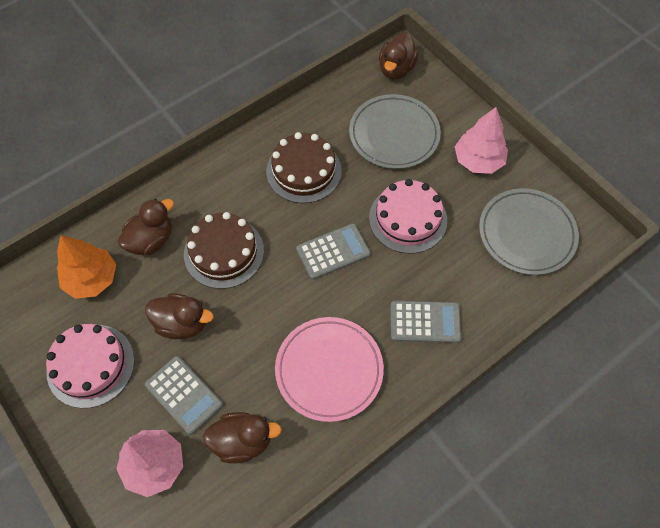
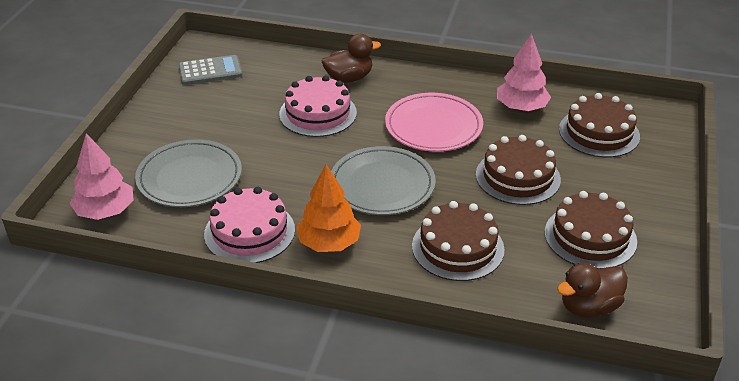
brown cake: 2 -> 4
brown duck: 4 -> 2
grey calculator: 3 -> 1

